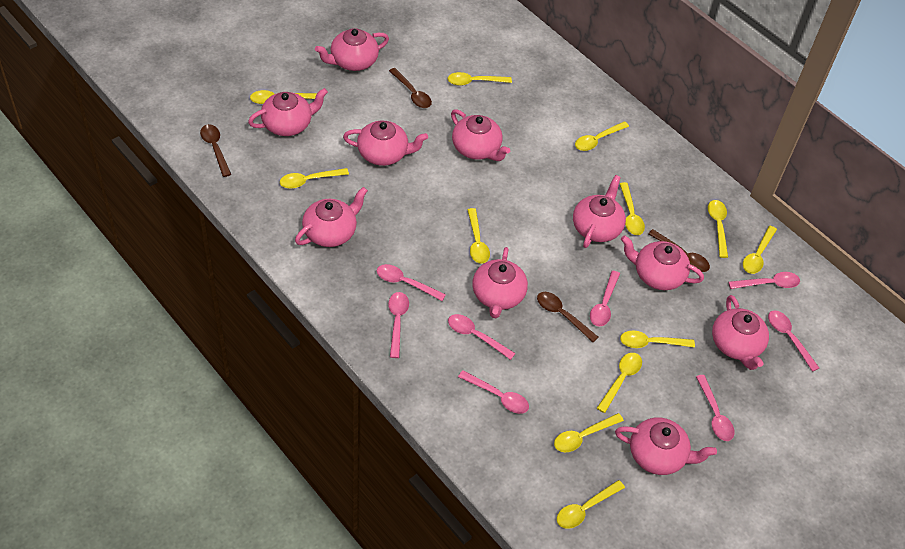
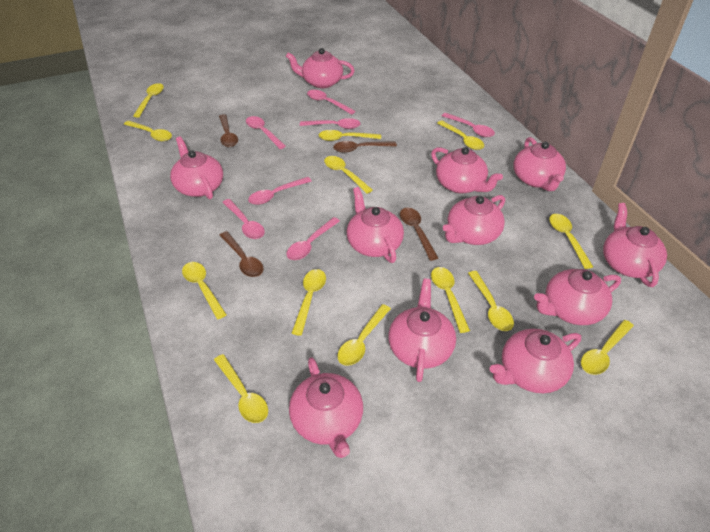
pink spoon: 8 -> 7
pink teapot: 10 -> 11
yellow spoon: 12 -> 13

